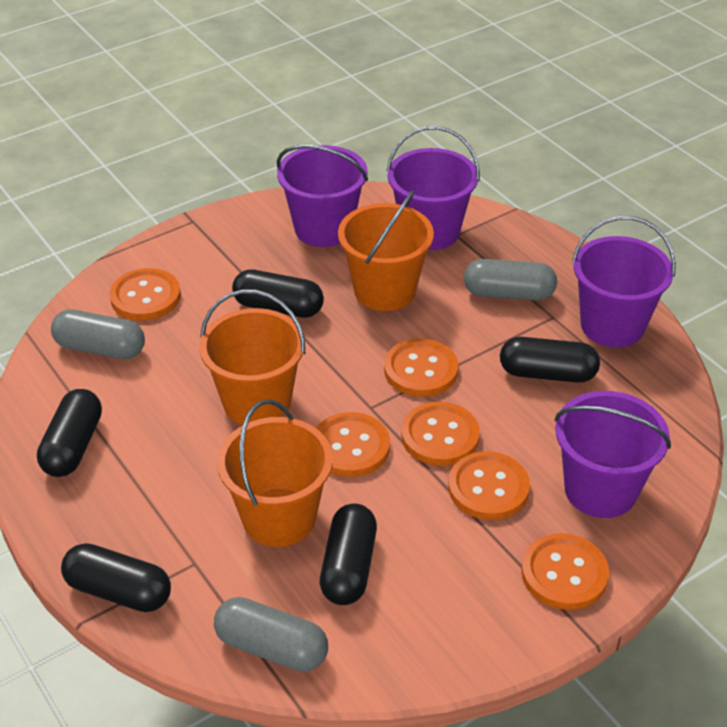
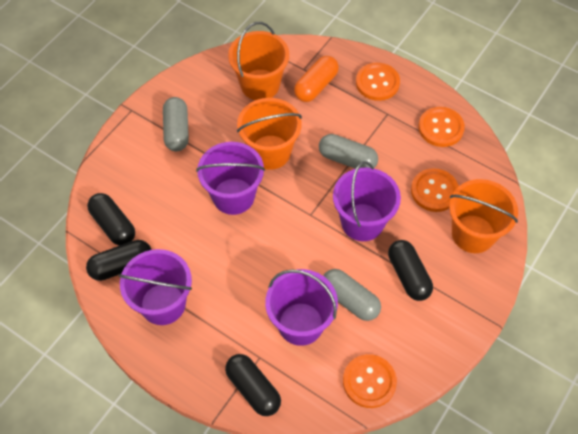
black capsule: 5 -> 4
orange button: 6 -> 4
orange capsule: 0 -> 1

